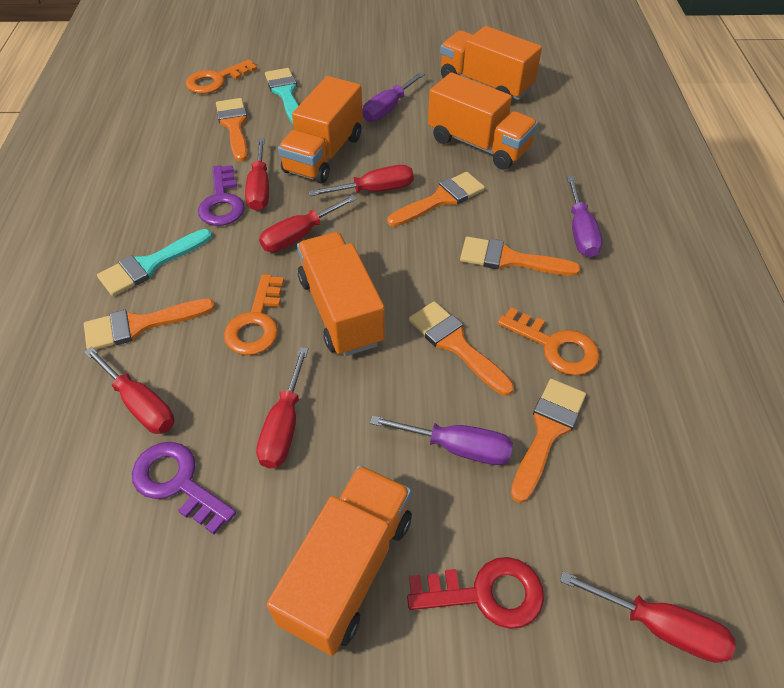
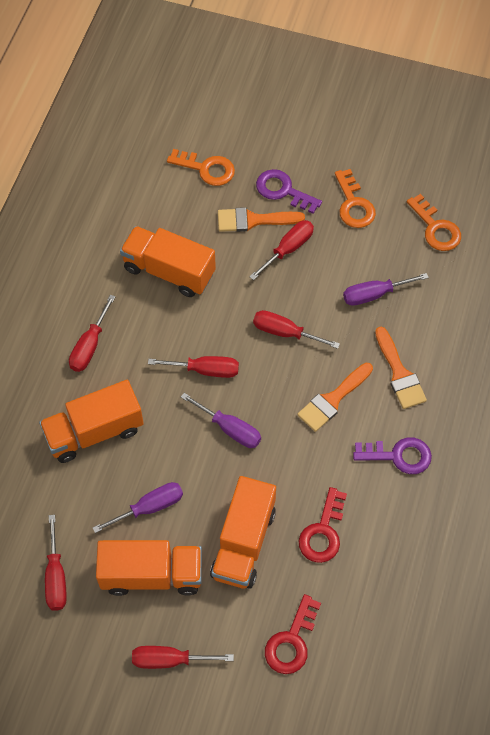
orange brush: 6 -> 3
orange truck: 5 -> 4
red key: 1 -> 2
turquoise brush: 2 -> 0

